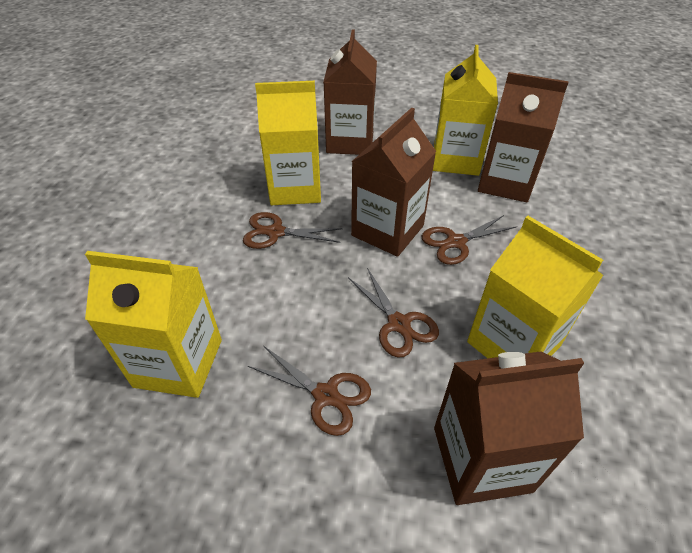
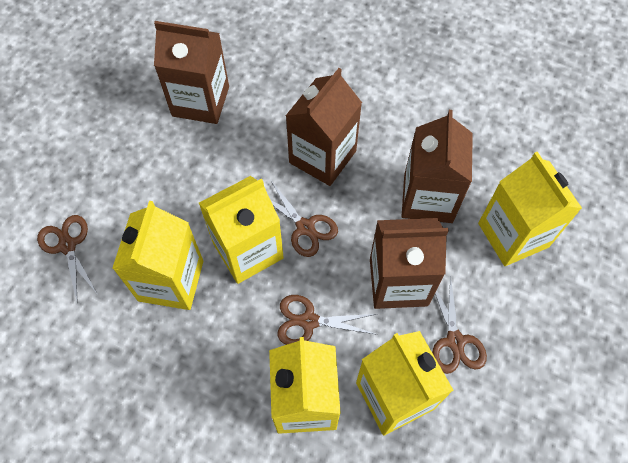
yellow carton: 4 -> 5

